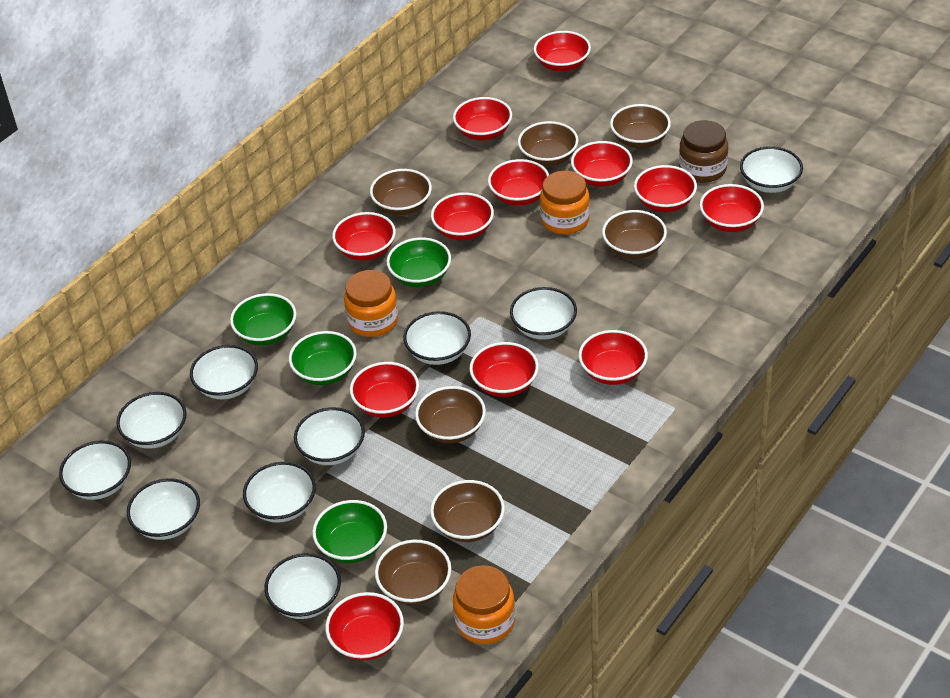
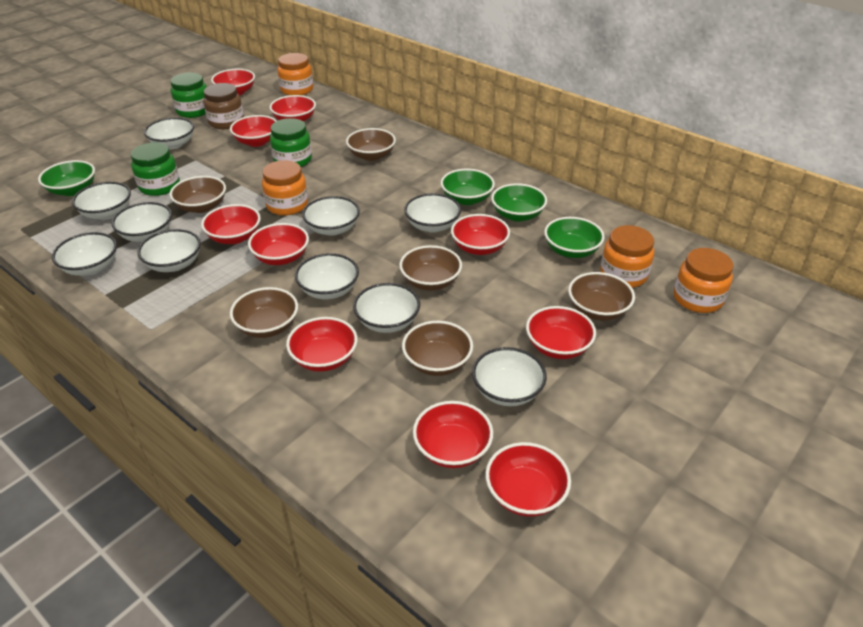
brown bowl: 7 -> 6
green jar: 0 -> 3
orange jar: 3 -> 4
red bowl: 12 -> 10

